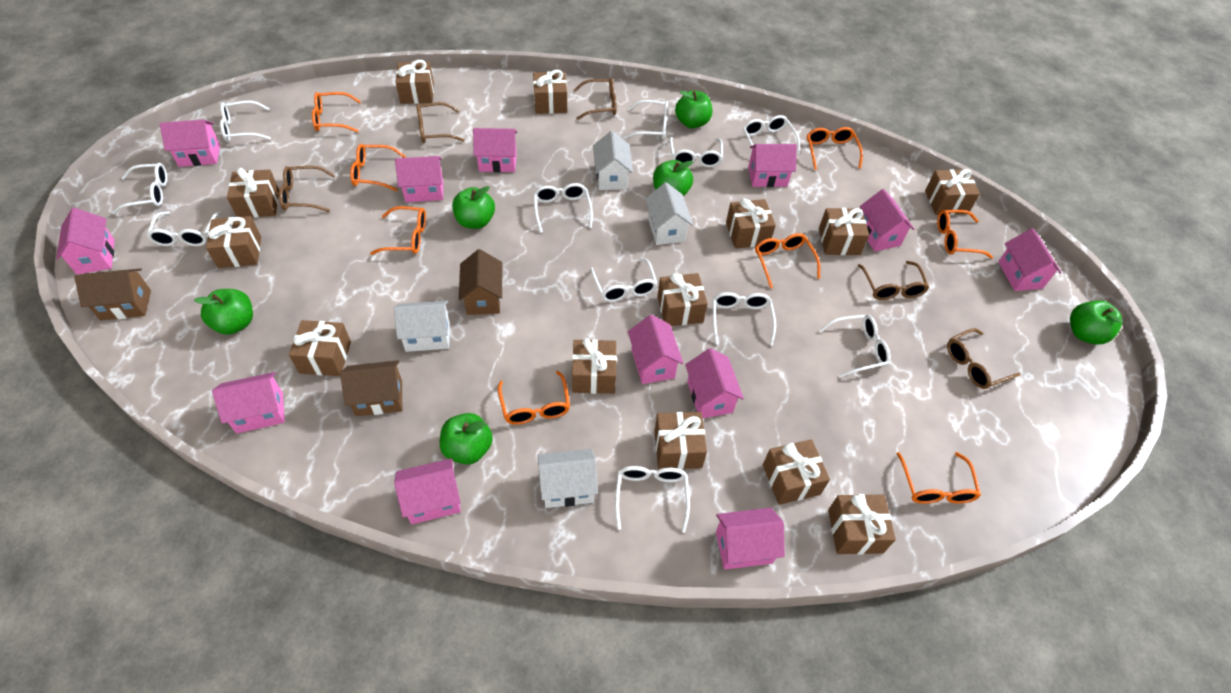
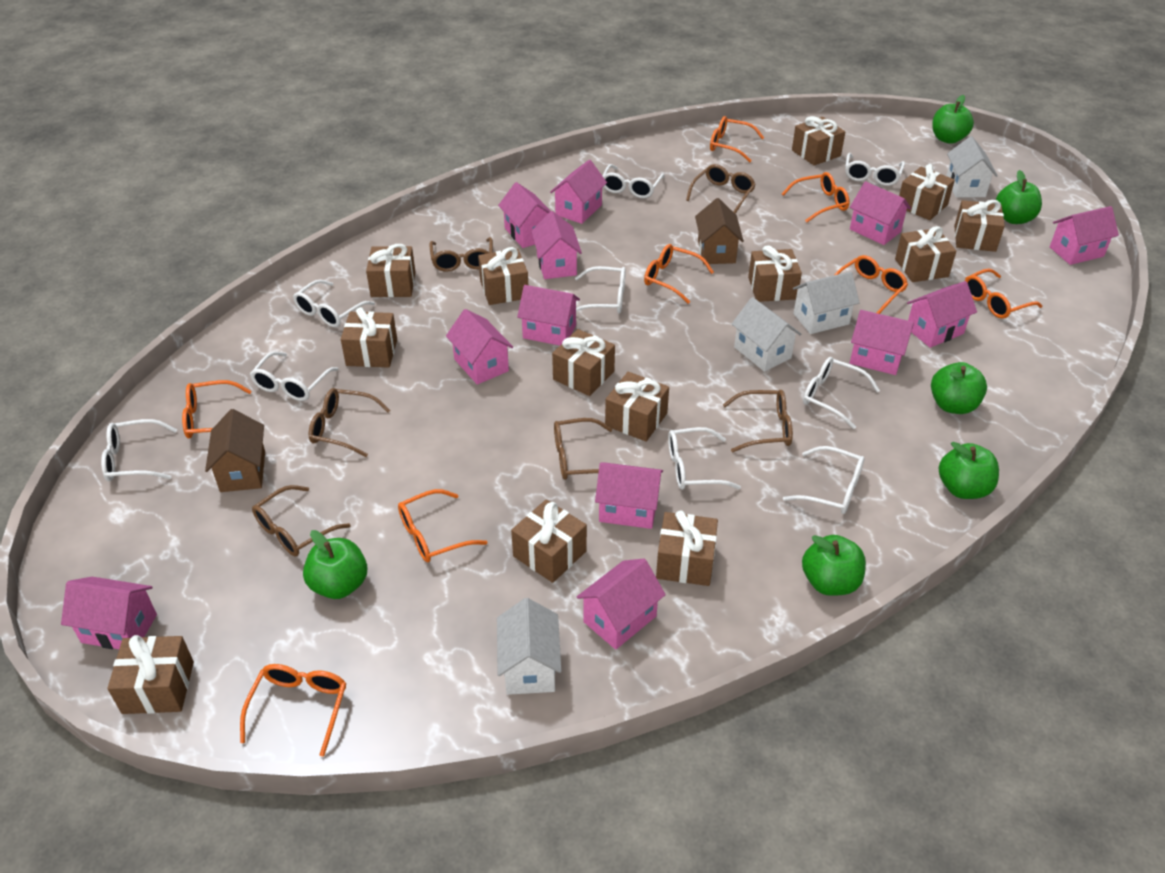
brown glasses: 5 -> 6
brown house: 3 -> 2
white glasses: 11 -> 9

